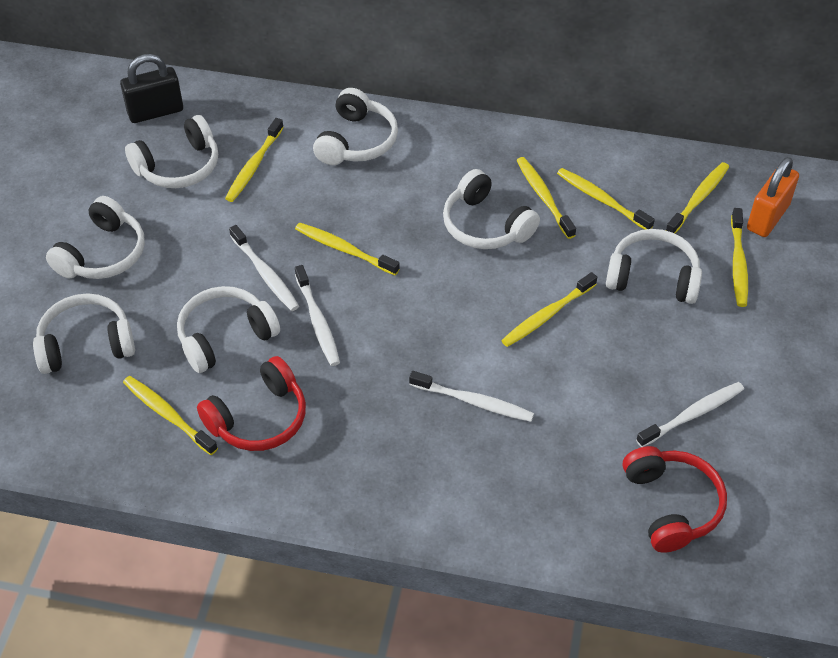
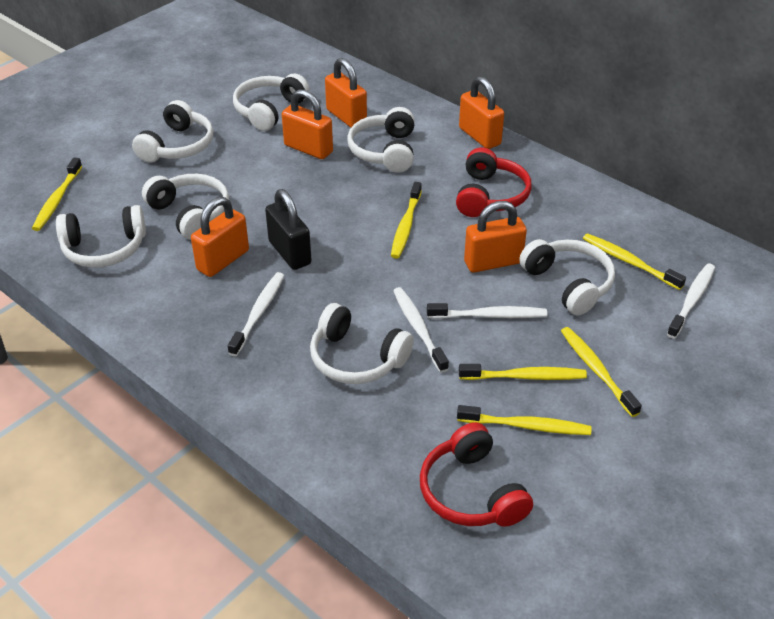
orange padlock: 1 -> 5
yellow toothbrush: 8 -> 6

